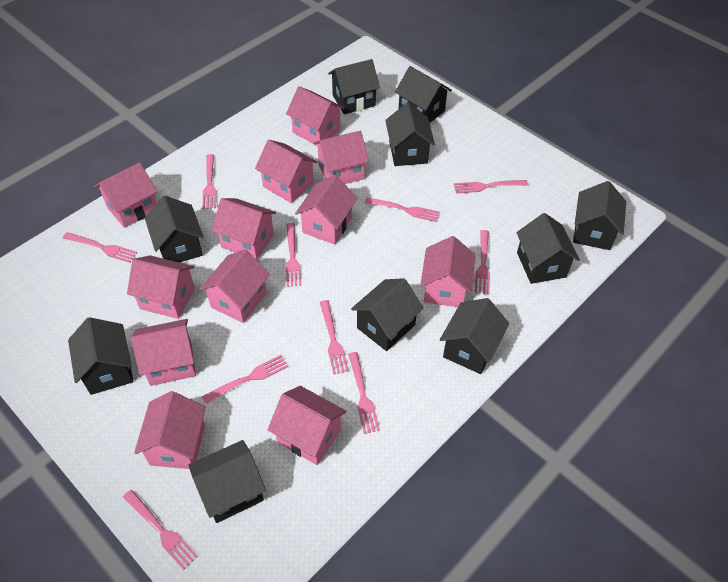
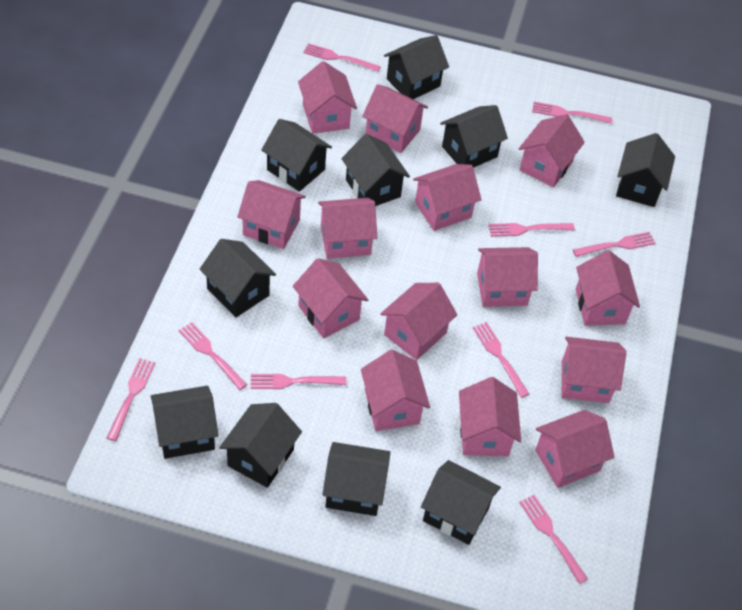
pink fork: 10 -> 9
pink house: 12 -> 14

